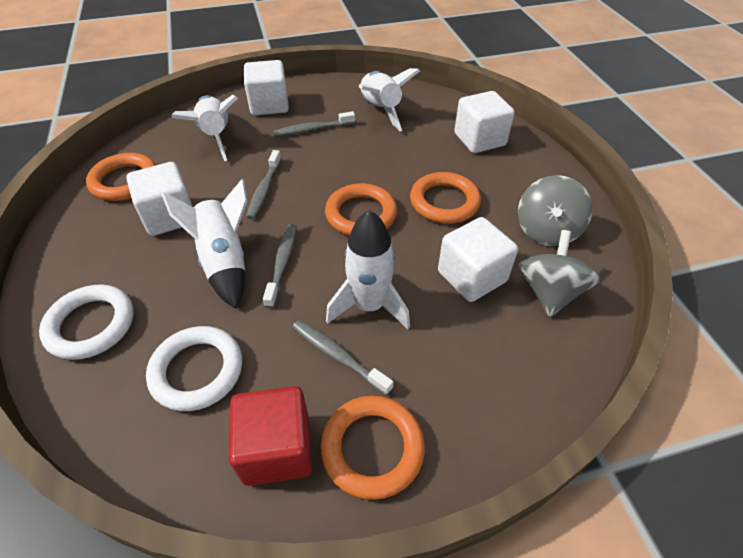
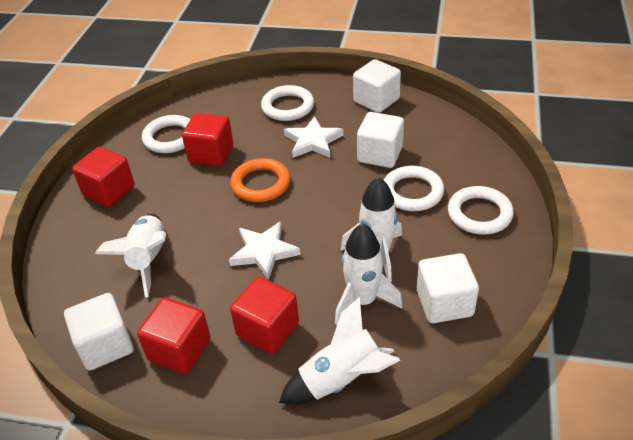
grey spinning top: 2 -> 0
grey toothbrush: 4 -> 0
orange ring: 4 -> 1
red cube: 1 -> 4
white ring: 2 -> 4
white star: 0 -> 2

